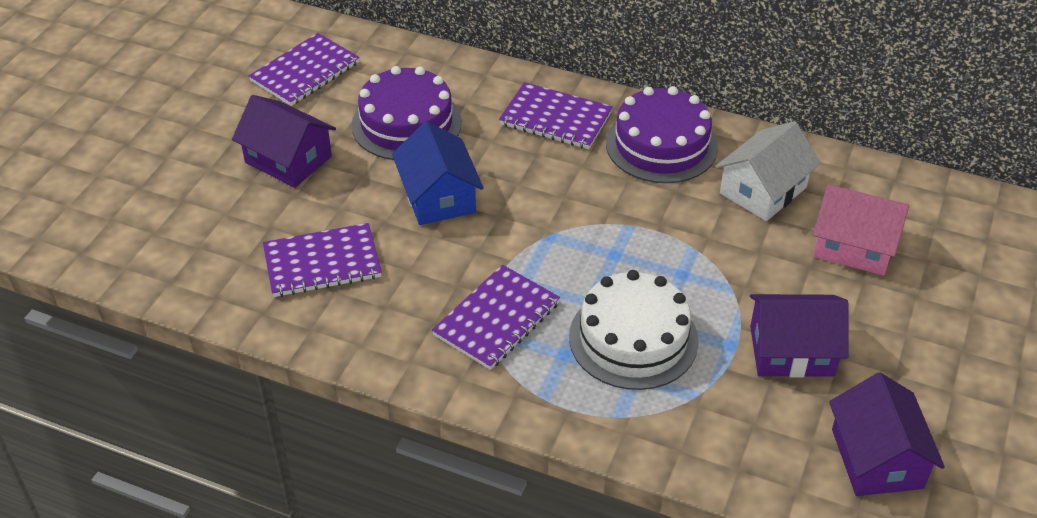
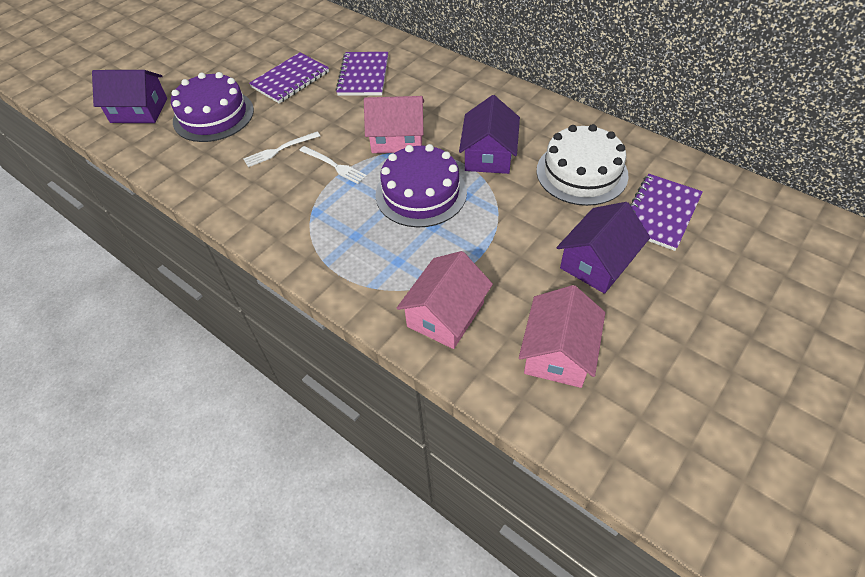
blue house: 1 -> 0
pink house: 1 -> 3
purple notebook: 4 -> 3
white fork: 0 -> 2
white house: 1 -> 0

